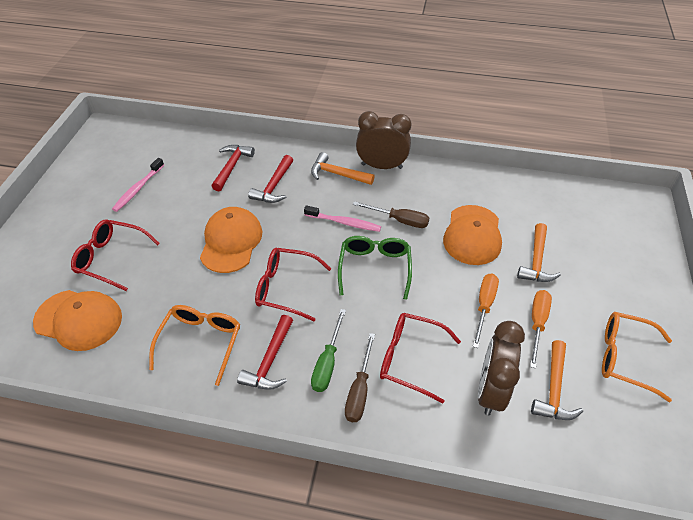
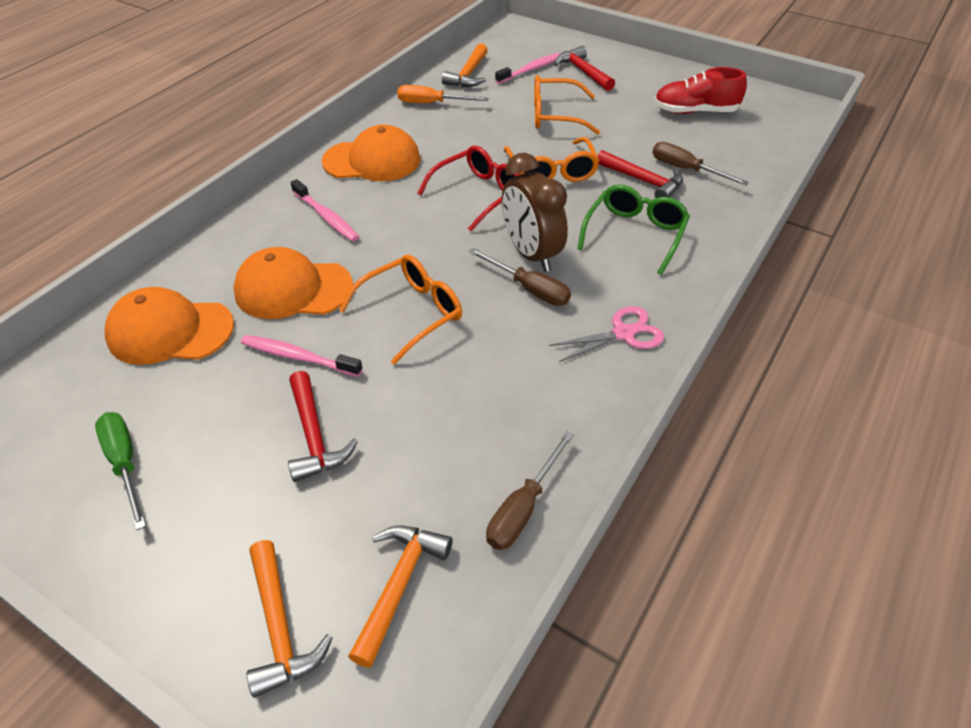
brown clock: 2 -> 1
brown screwdriver: 2 -> 3
orange glasses: 2 -> 3
orange screwdriver: 2 -> 1
pink scissors: 0 -> 1
pink toothbrush: 2 -> 3
red glasses: 3 -> 1
red shoe: 0 -> 1

